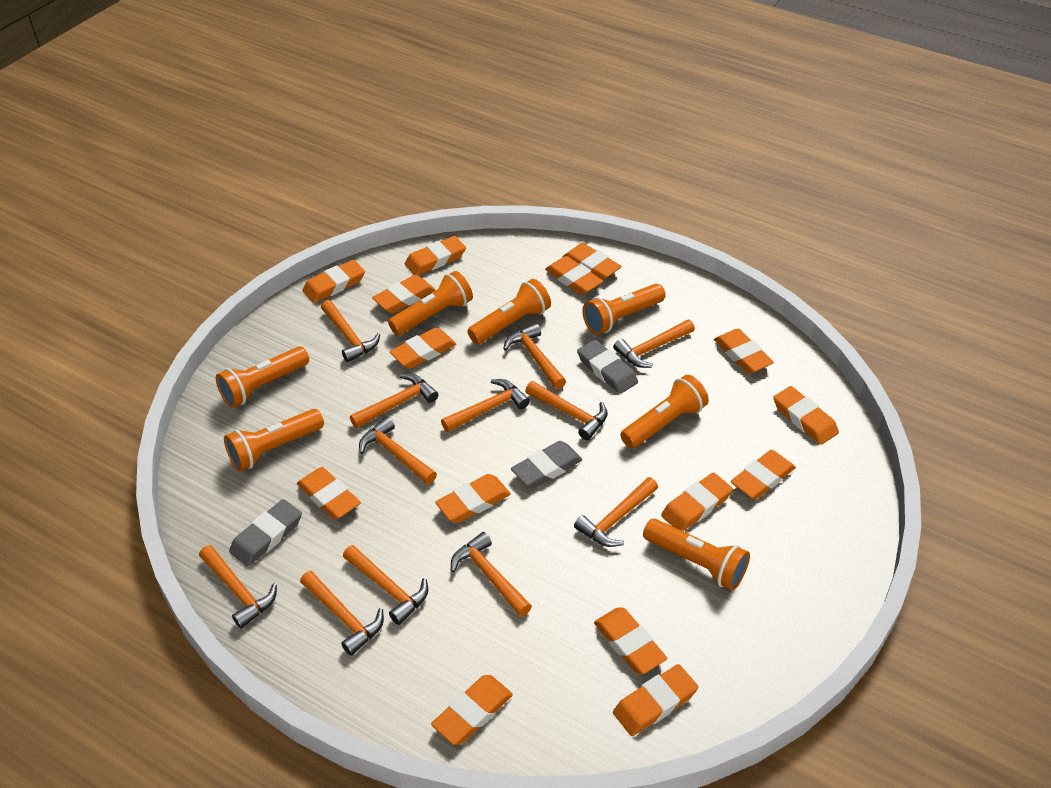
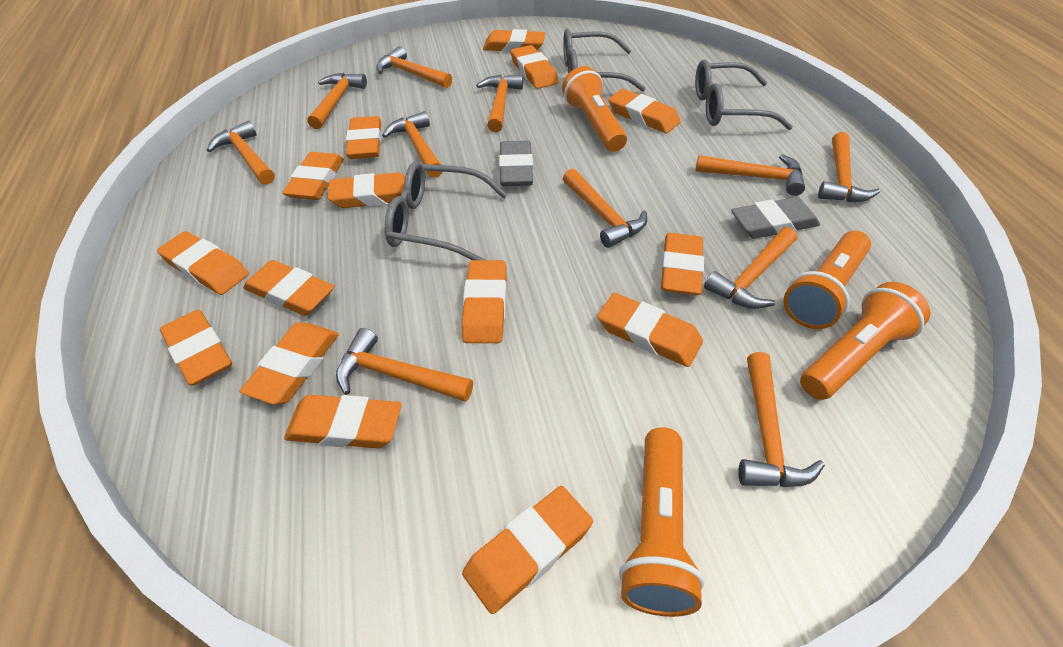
grey eraser: 3 -> 2
grey glasses: 0 -> 3
orange flashlight: 7 -> 4
orange hammer: 12 -> 11

